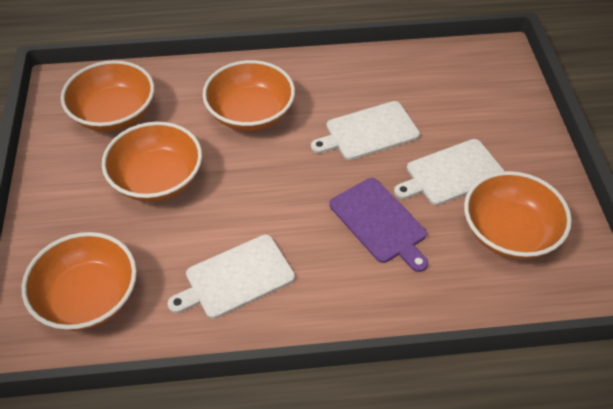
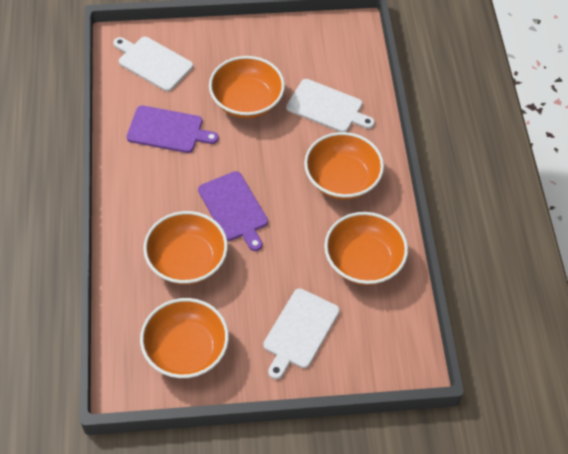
purple cutting board: 1 -> 2

